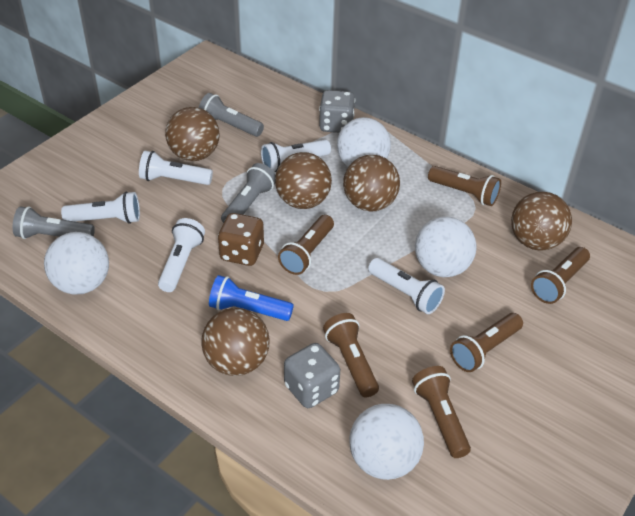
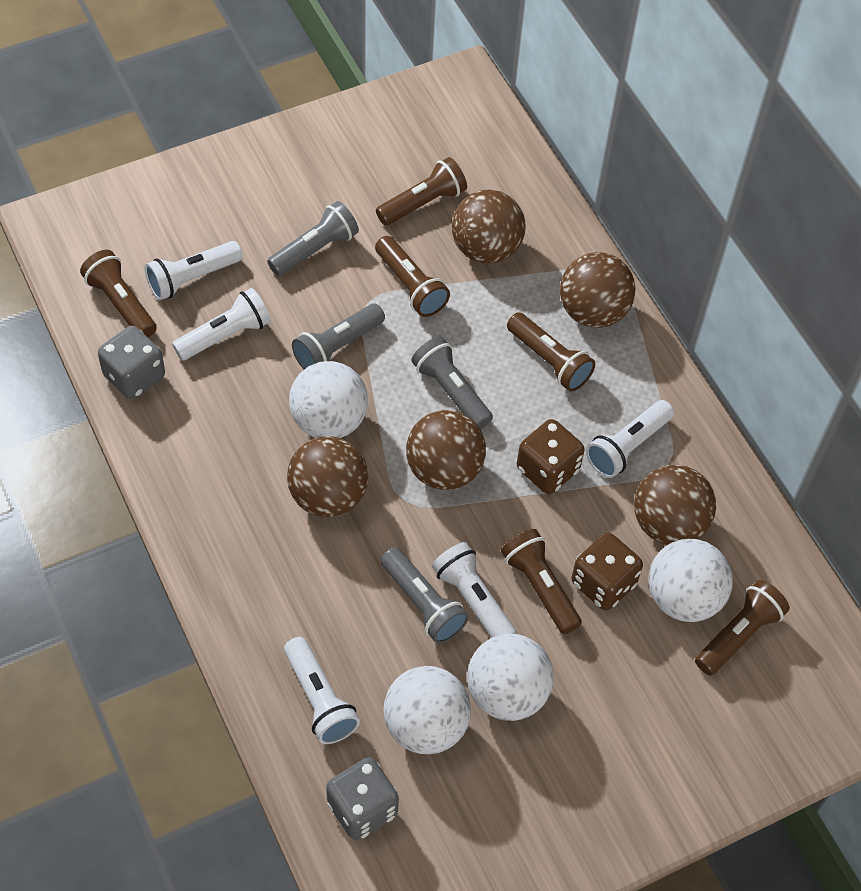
blue flashlight: 1 -> 0
brown dice: 1 -> 2
grey flashlight: 3 -> 4

